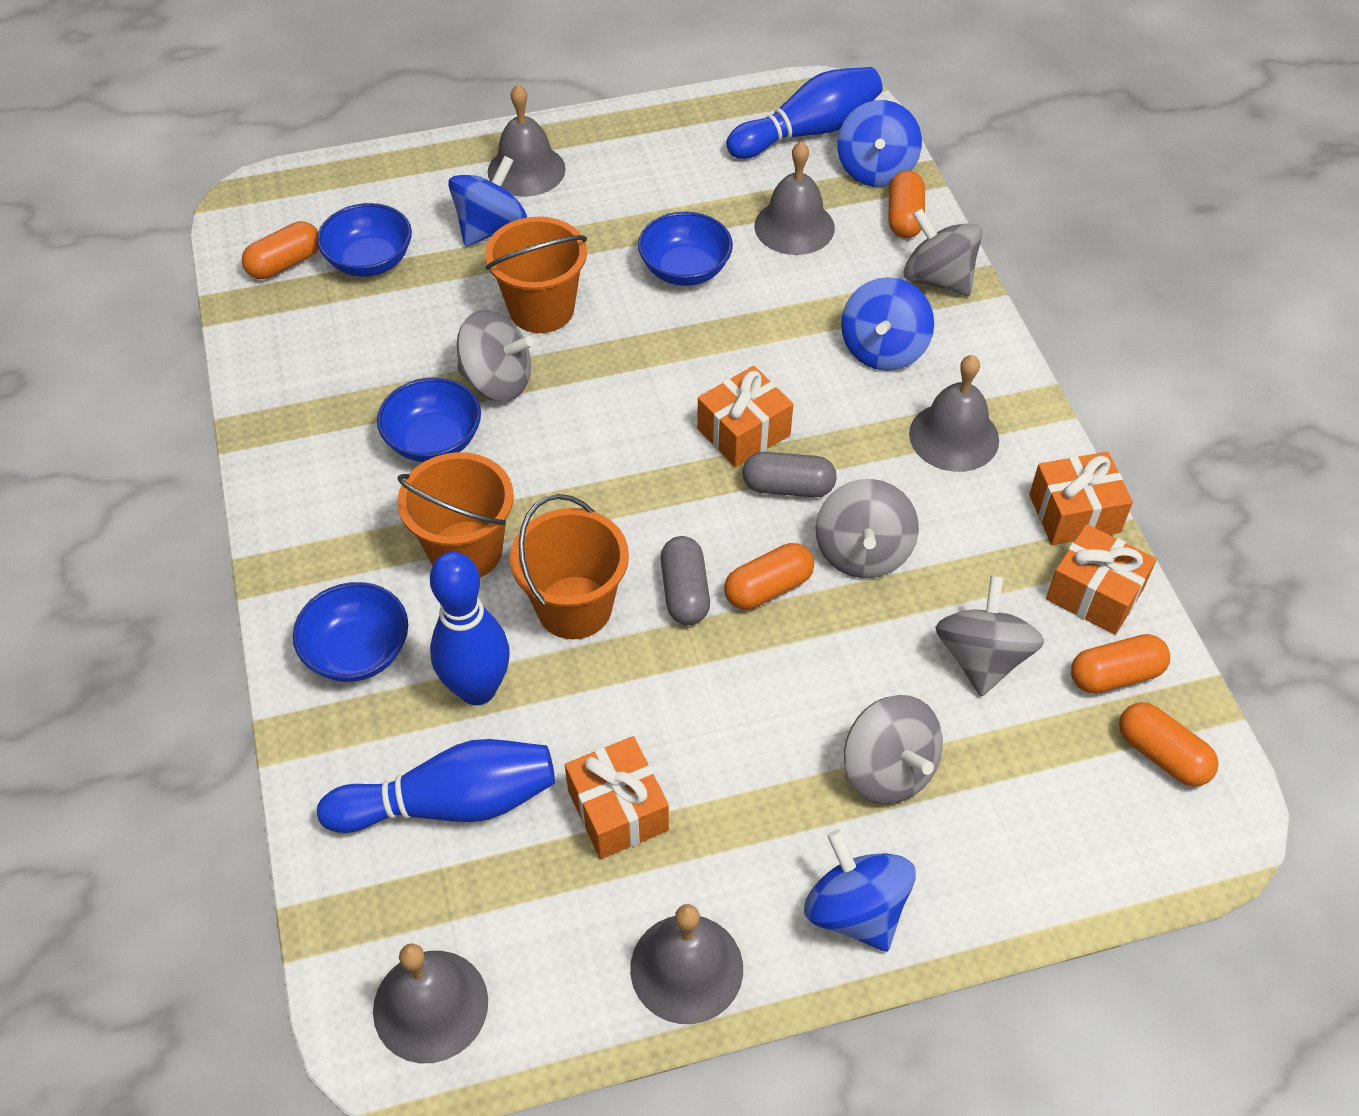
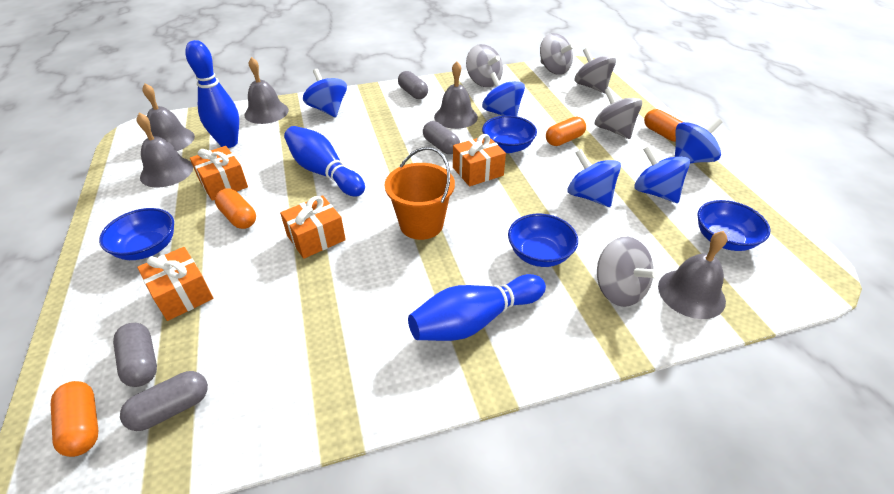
blue spinning top: 4 -> 5
grey capsule: 2 -> 4
orange bucket: 3 -> 1
orange capsule: 5 -> 4

